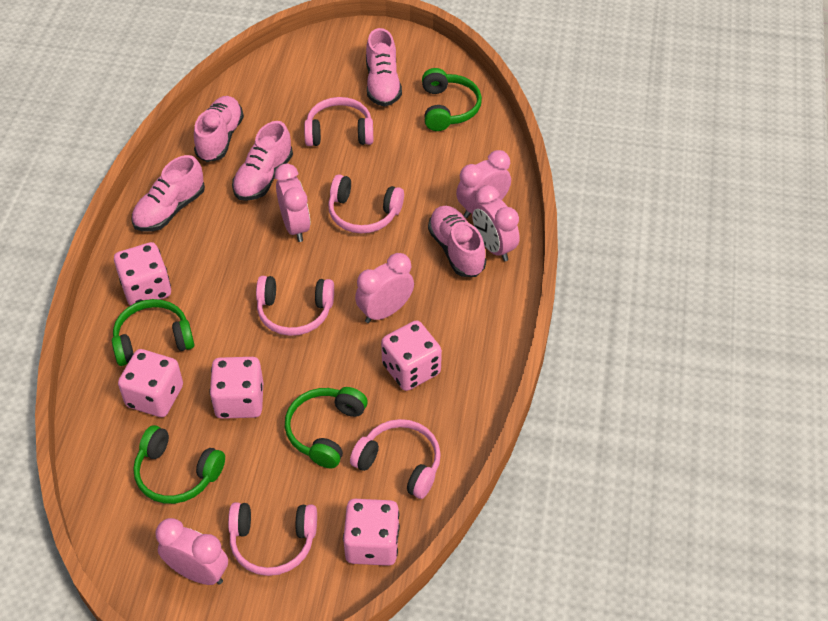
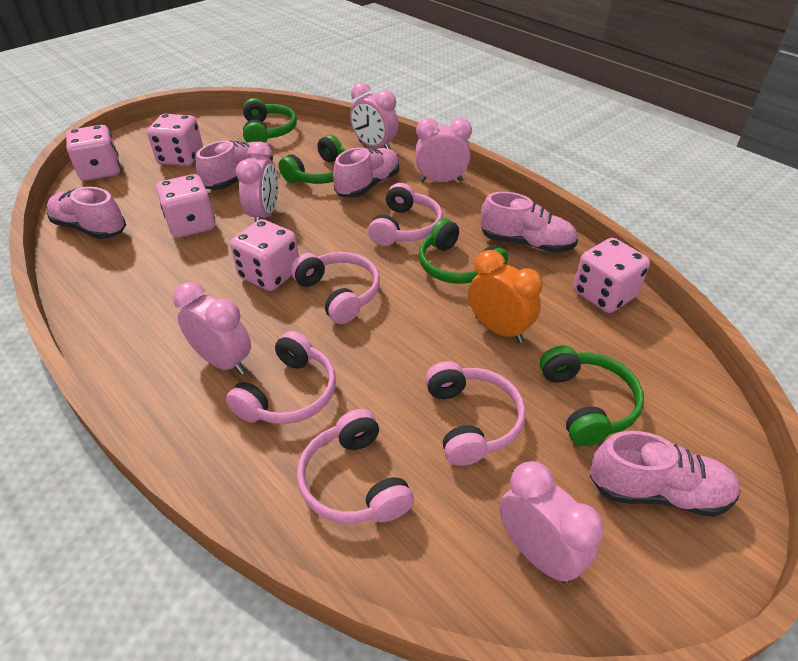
orange clock: 0 -> 1

